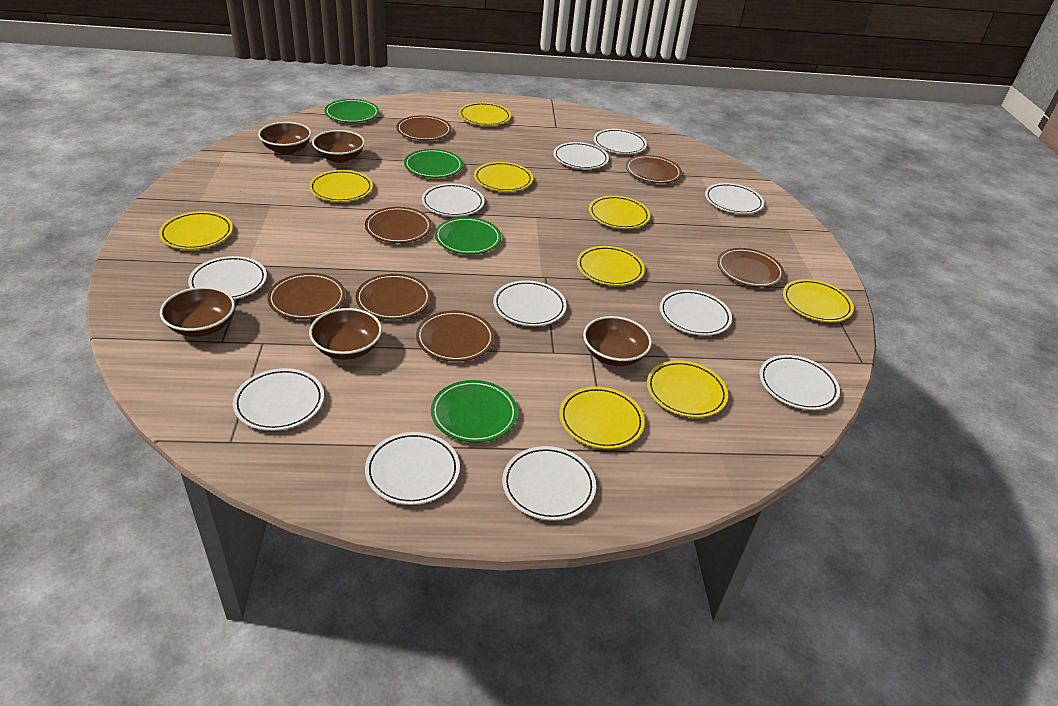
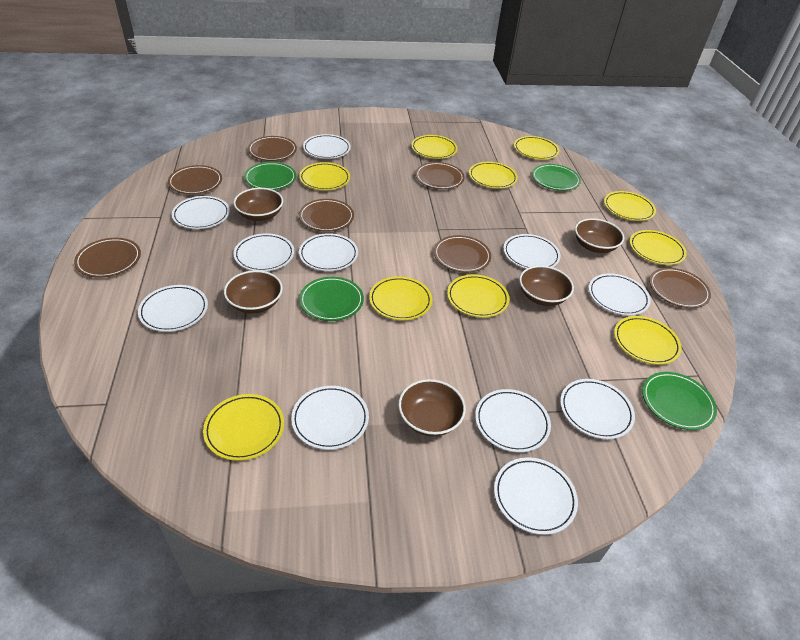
yellow plate: 9 -> 10

